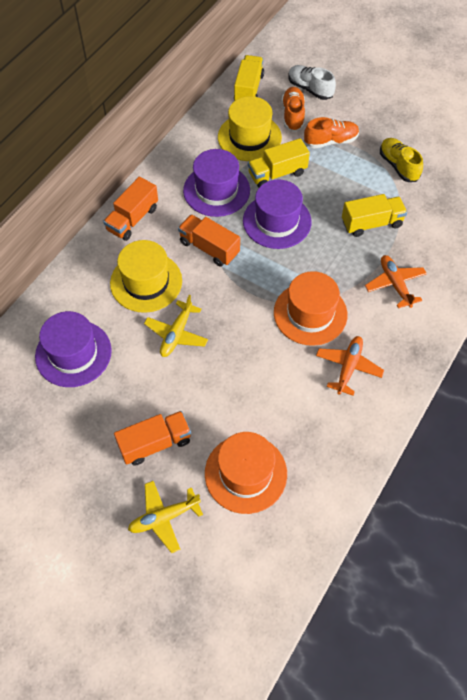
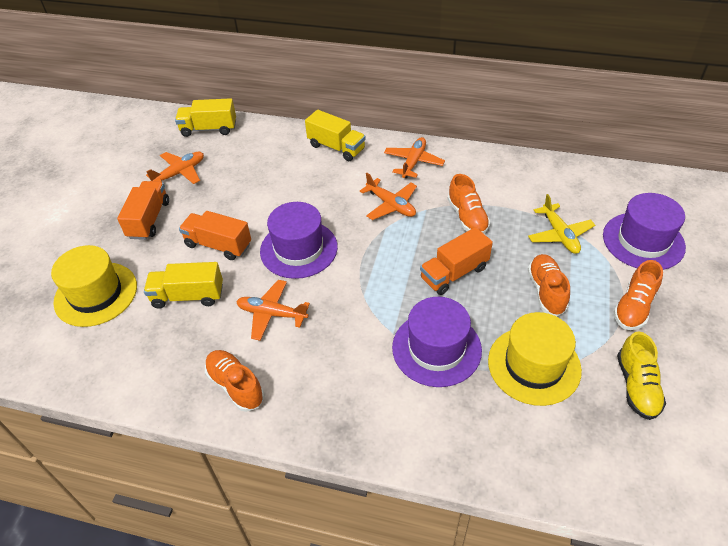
orange hat: 2 -> 0
orange plane: 2 -> 4
orange shoe: 2 -> 4
white shoe: 1 -> 0
yellow plane: 2 -> 1

